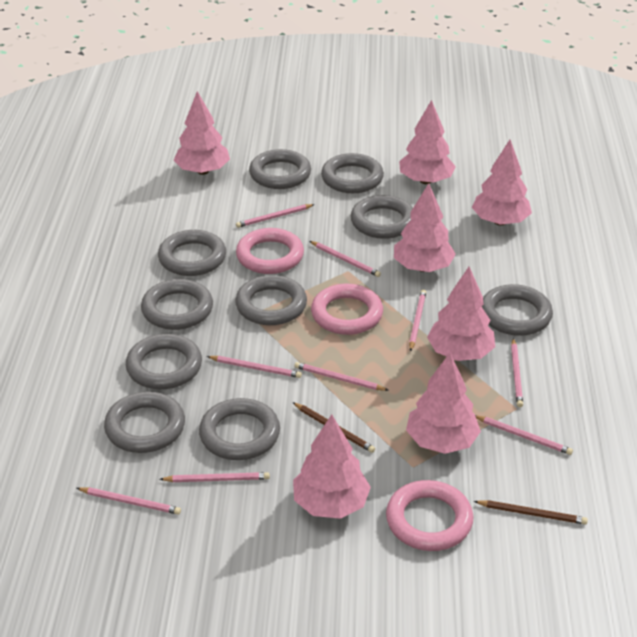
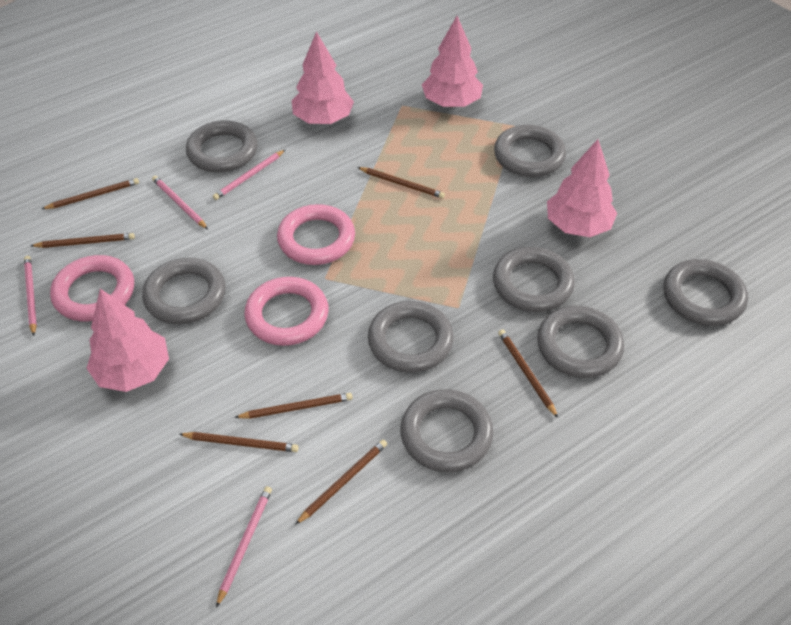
brown pencil: 2 -> 7
grey ring: 10 -> 8
pink pencil: 9 -> 4
pink tree: 7 -> 4

